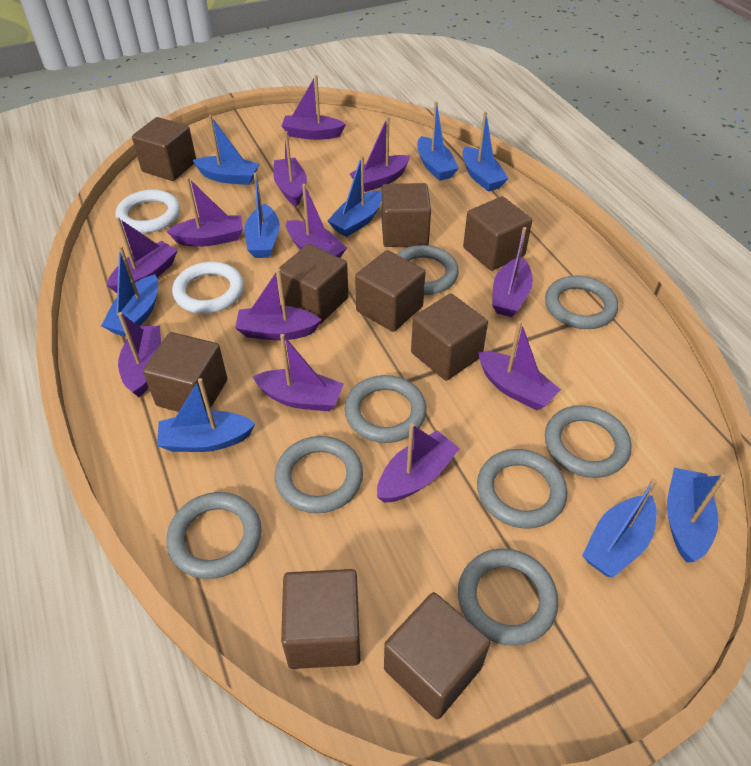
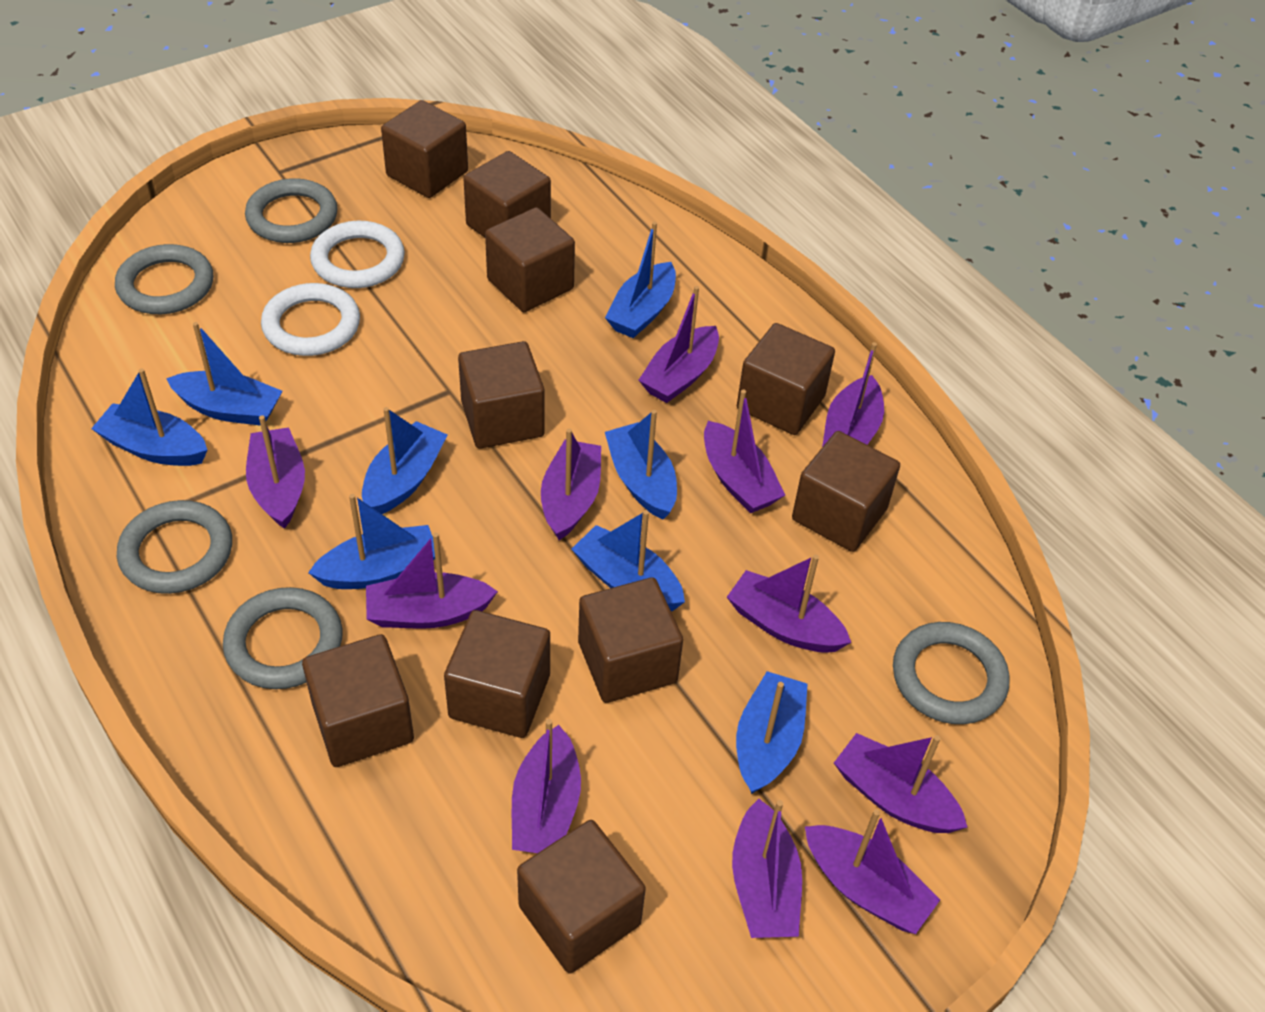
blue boat: 9 -> 8
brown cube: 9 -> 10
grey ring: 8 -> 5
purple boat: 12 -> 11

